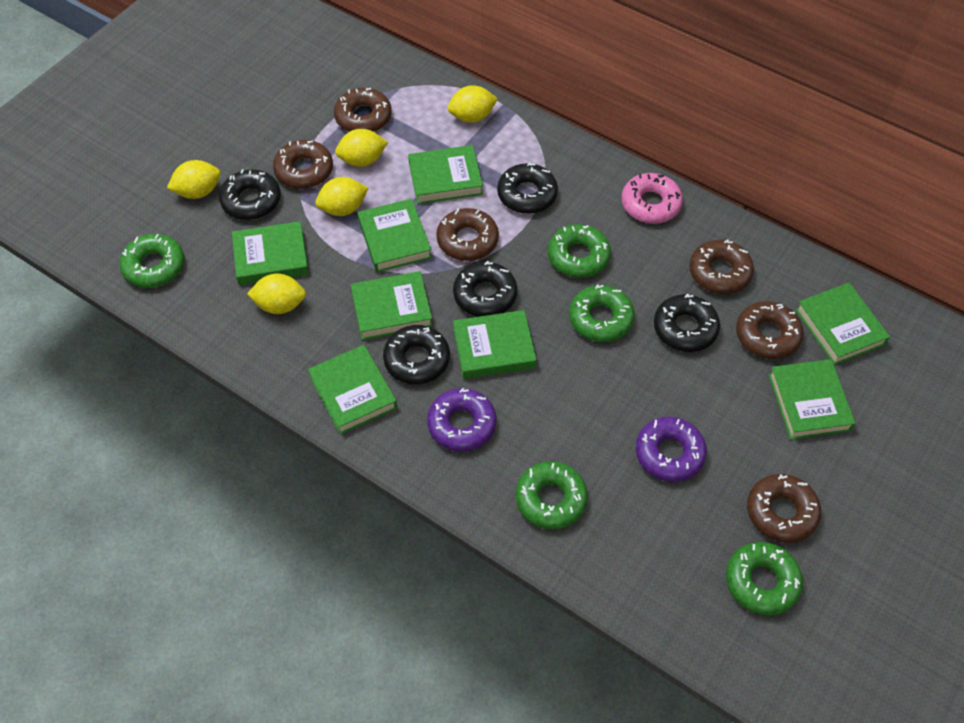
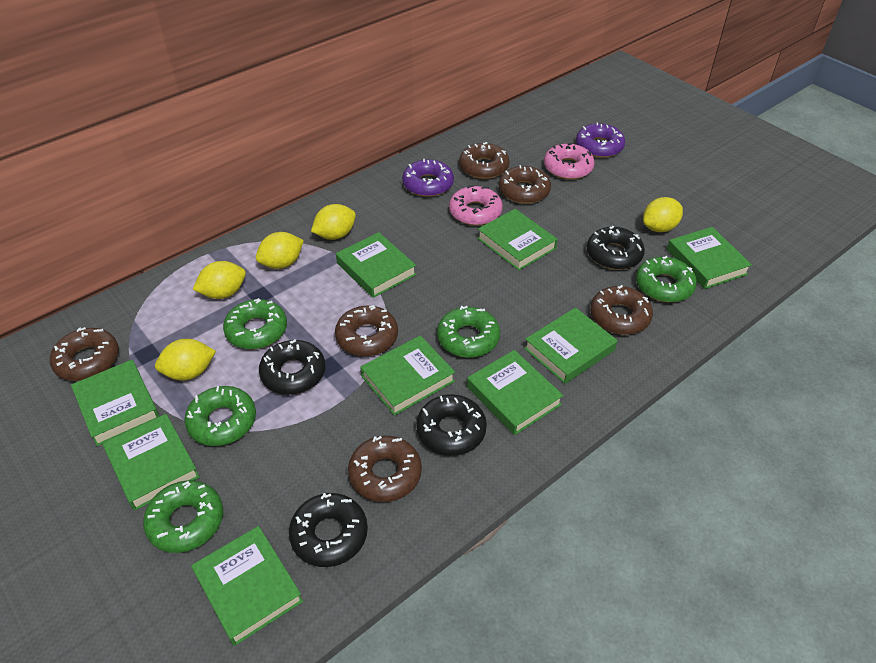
black donut: 5 -> 4
green book: 8 -> 9
pink donut: 1 -> 2

